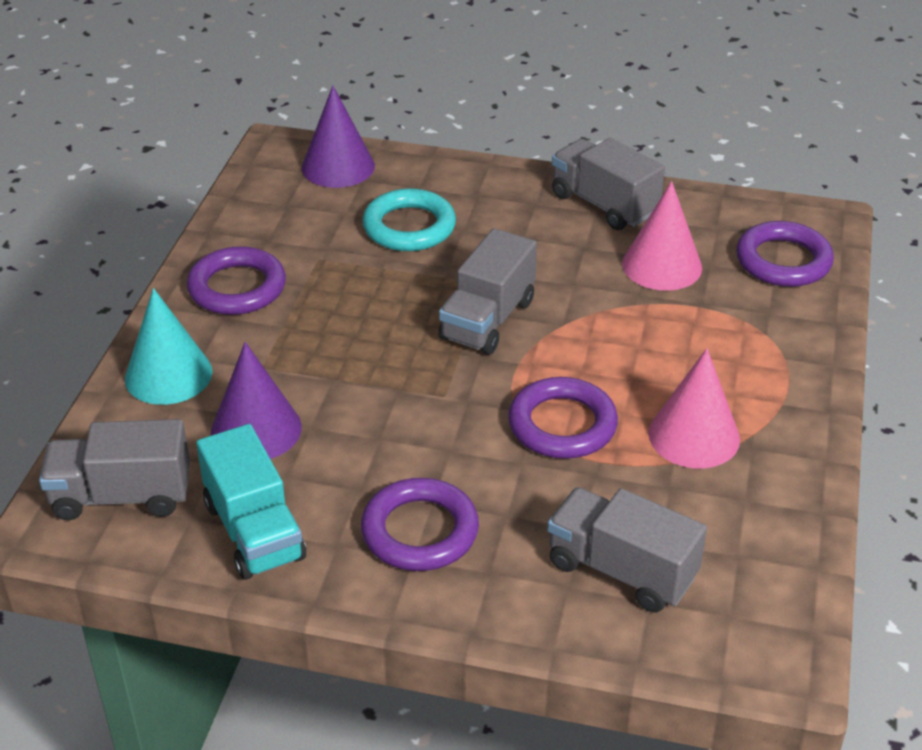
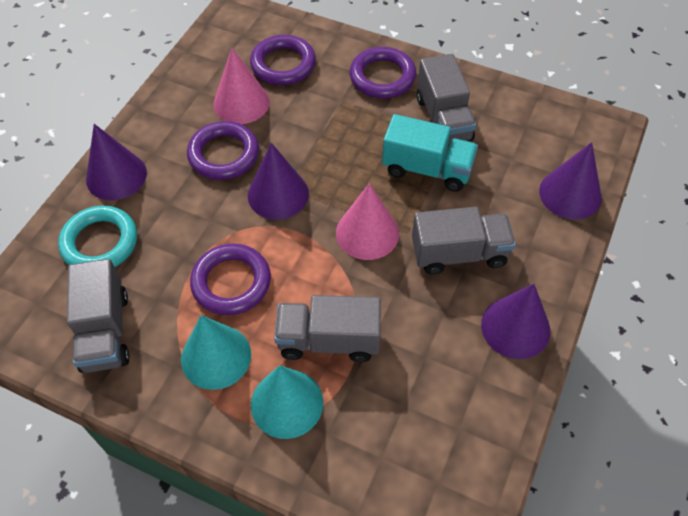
purple cone: 2 -> 4
turquoise cone: 1 -> 2

